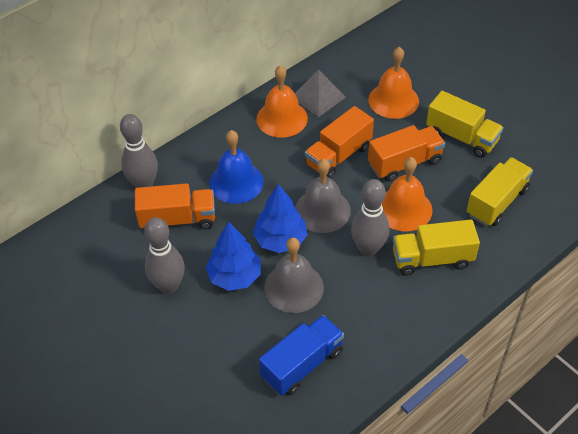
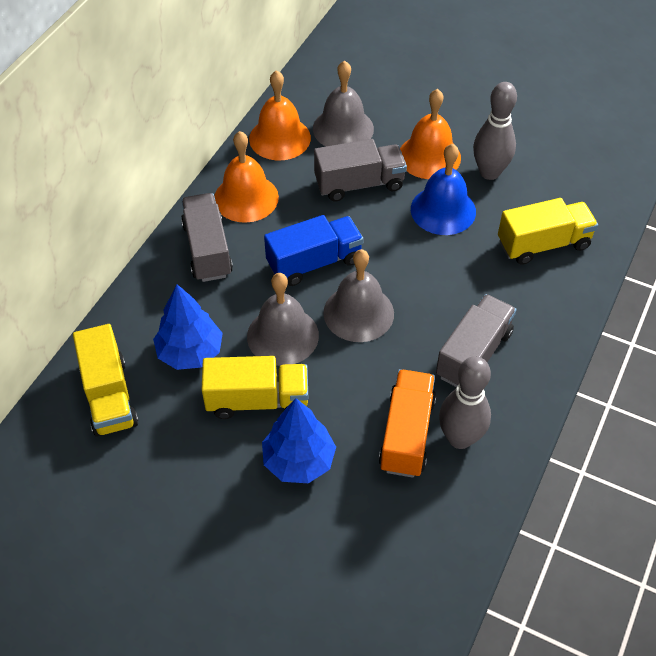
grey bell: 2 -> 3
grey bowling pin: 3 -> 2
grey pyramid: 1 -> 0
grey truck: 0 -> 3
orange truck: 3 -> 1

